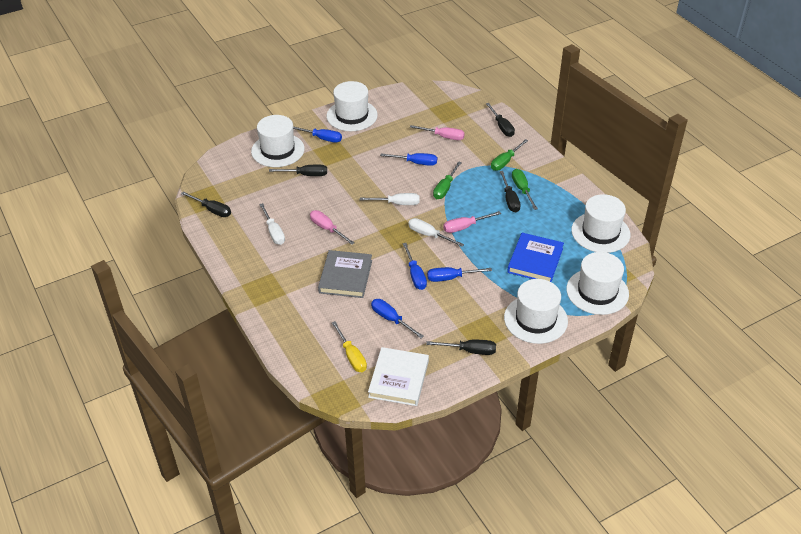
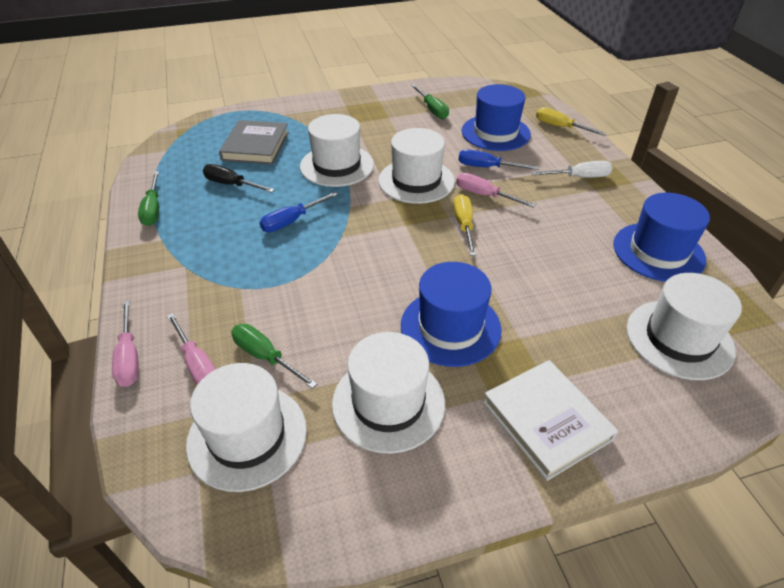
black screwdriver: 5 -> 1
blue book: 1 -> 0
blue hat: 0 -> 3
blue screwdriver: 5 -> 2
white screwdriver: 3 -> 1
yellow screwdriver: 1 -> 2

